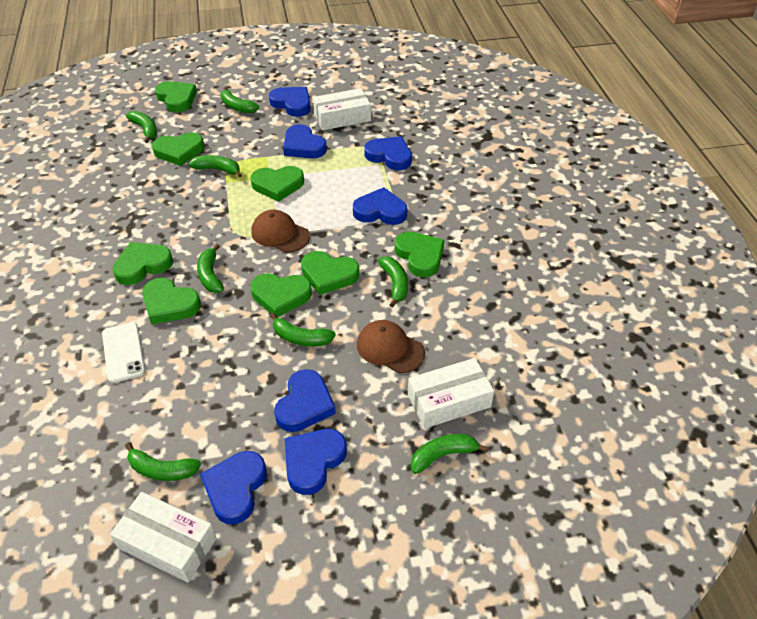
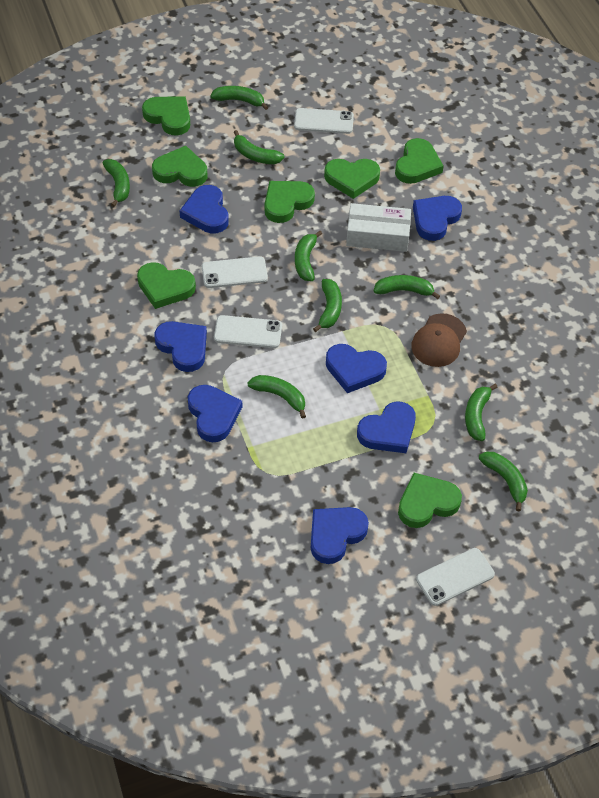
brown cap: 2 -> 1
green banana: 8 -> 9
green heart: 8 -> 7
white box: 3 -> 1
white phone: 1 -> 4

